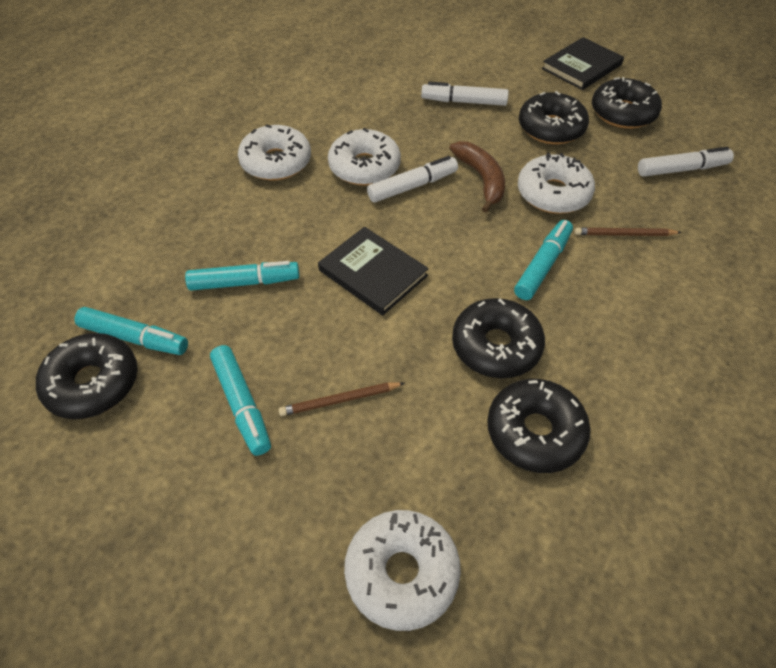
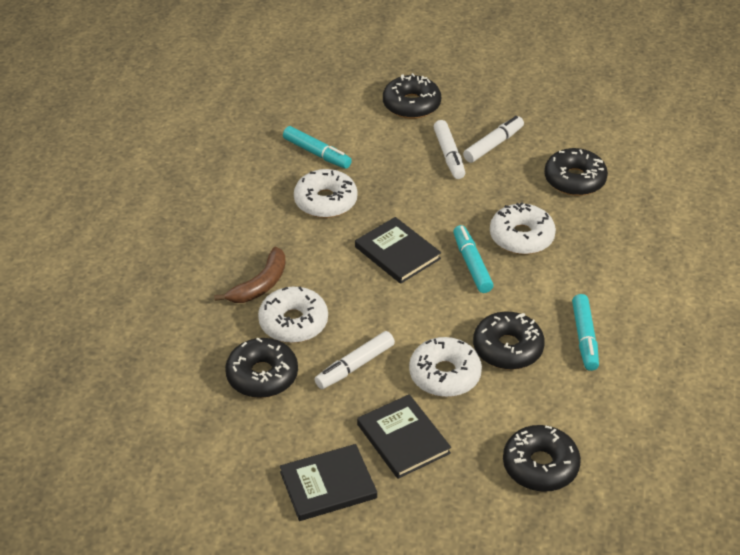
black book: 2 -> 3
brown pencil: 2 -> 0
turquoise marker: 4 -> 3

